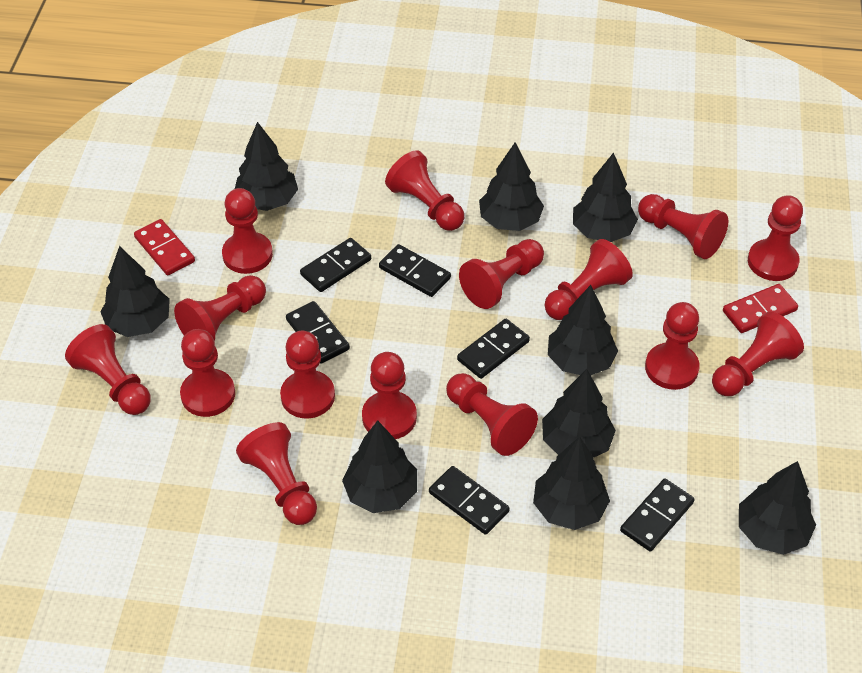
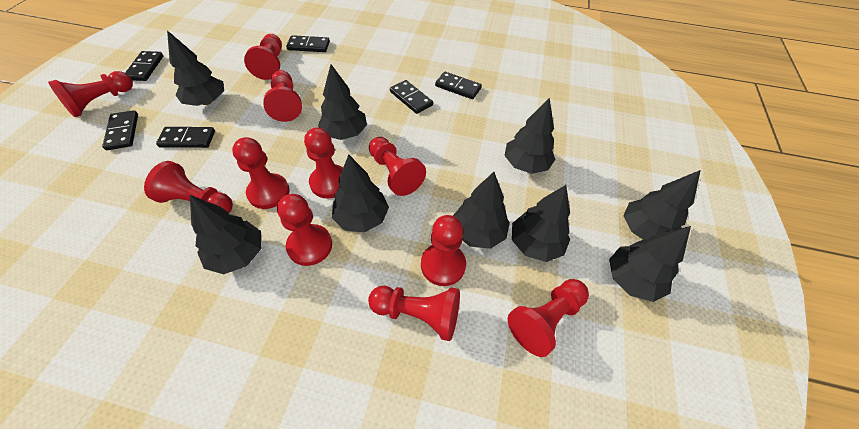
red domino: 2 -> 0
red pawn: 15 -> 11

